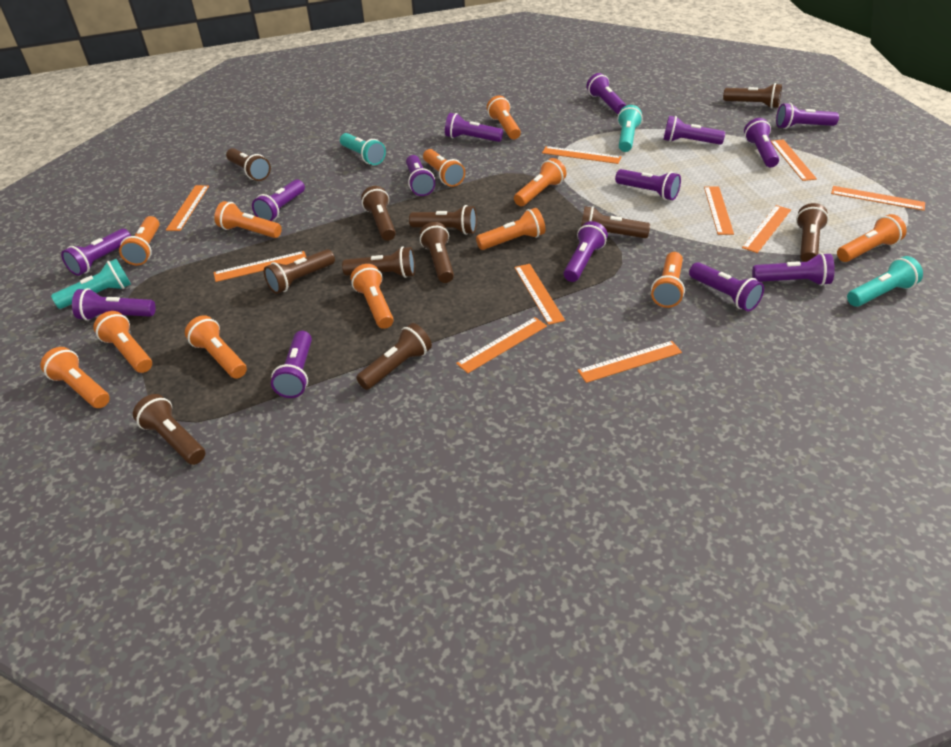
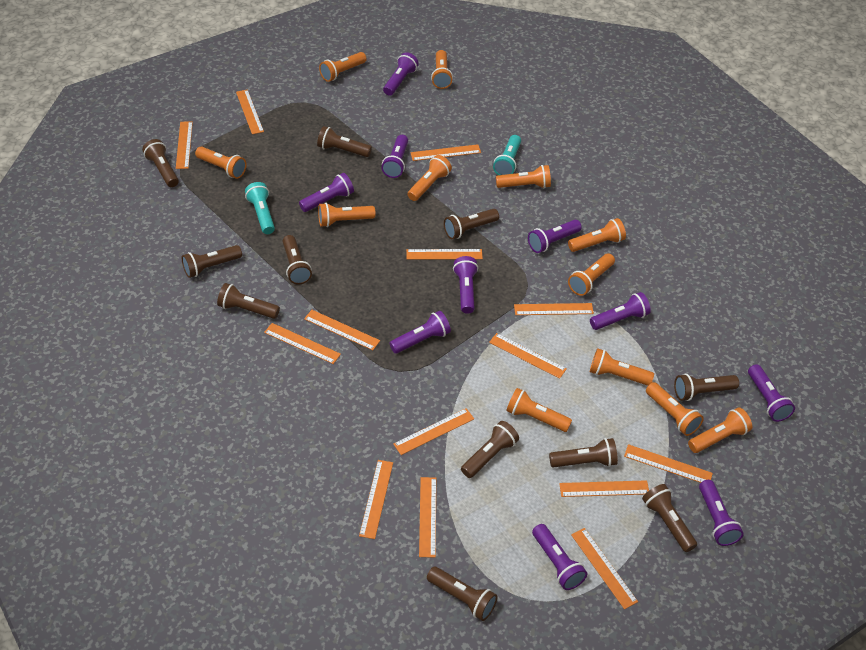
orange ruler: 10 -> 14
purple flashlight: 14 -> 10
turquoise flashlight: 4 -> 2

